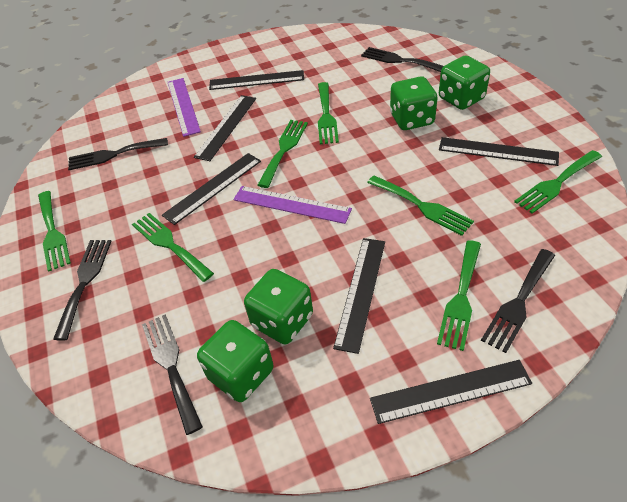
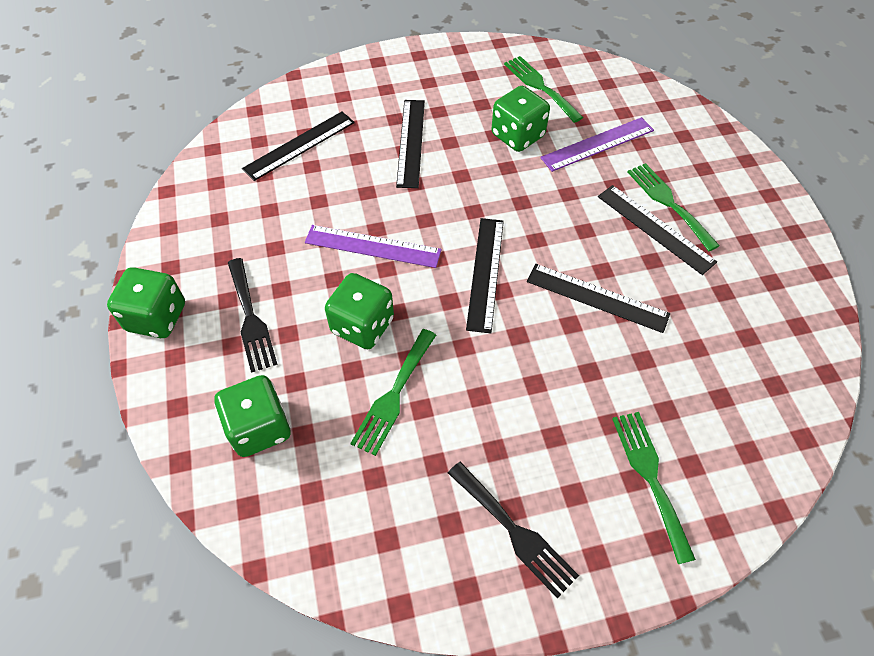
black fork: 5 -> 2
black ruler: 6 -> 5
green fork: 7 -> 4

